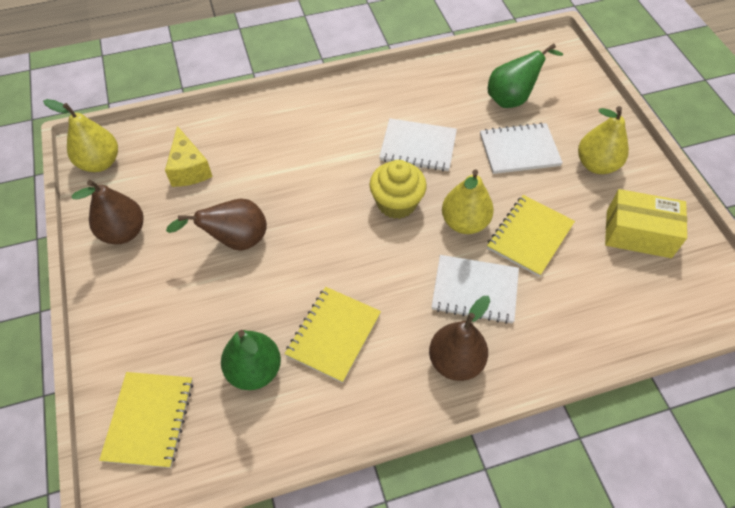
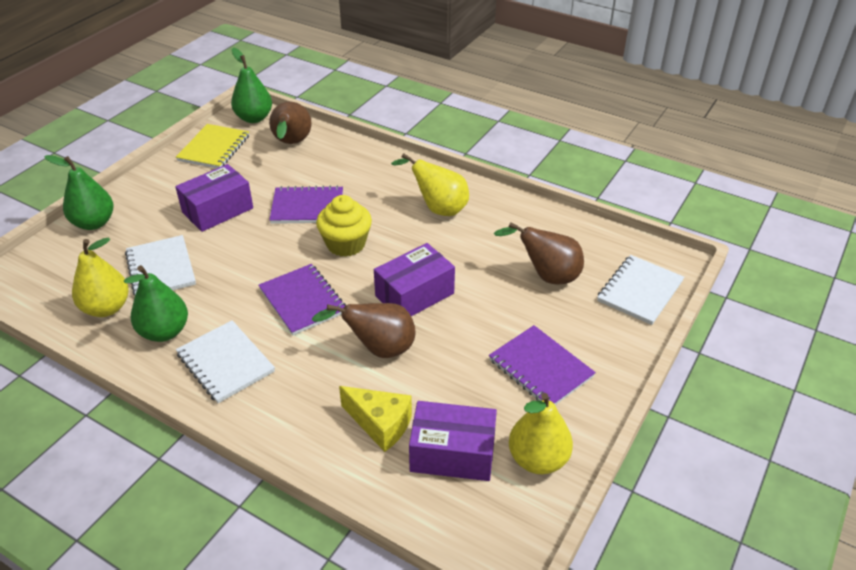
green pear: 2 -> 3
purple box: 0 -> 3
purple notebook: 0 -> 3
yellow box: 1 -> 0
yellow notebook: 3 -> 1

